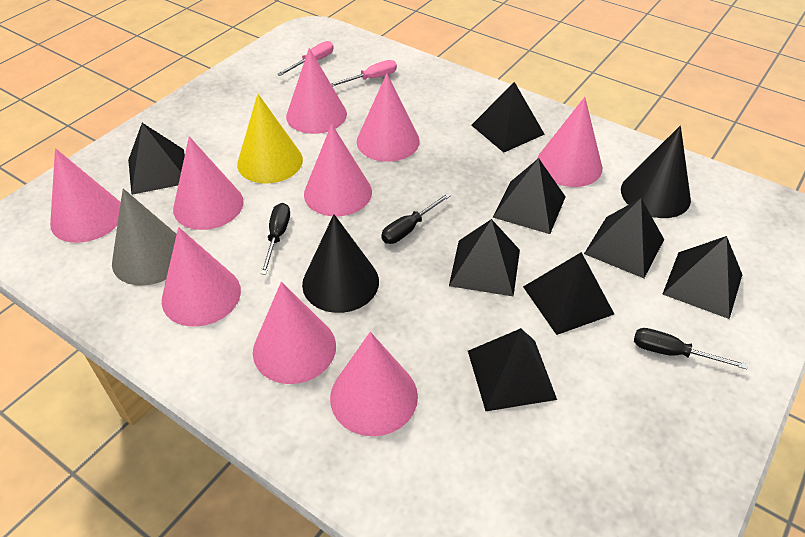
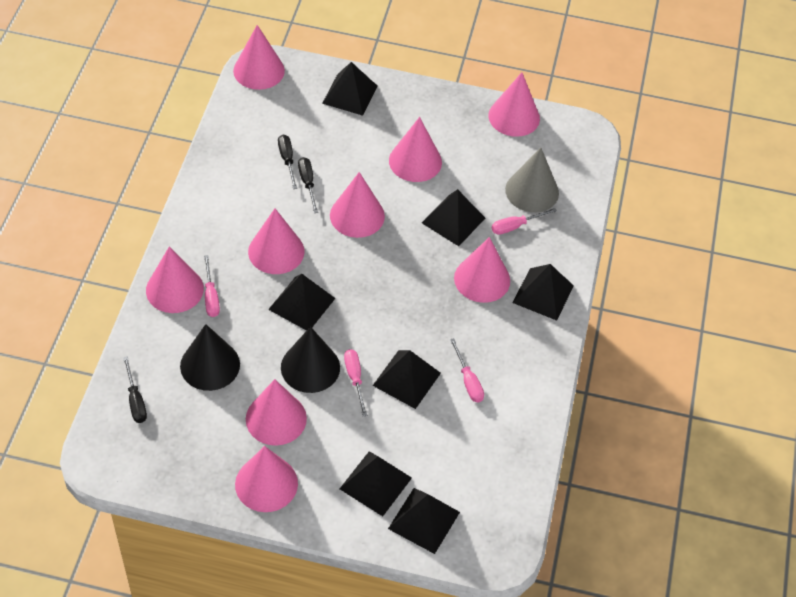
black pyramid: 8 -> 7
pink screwdriver: 2 -> 4
yellow cone: 1 -> 0

